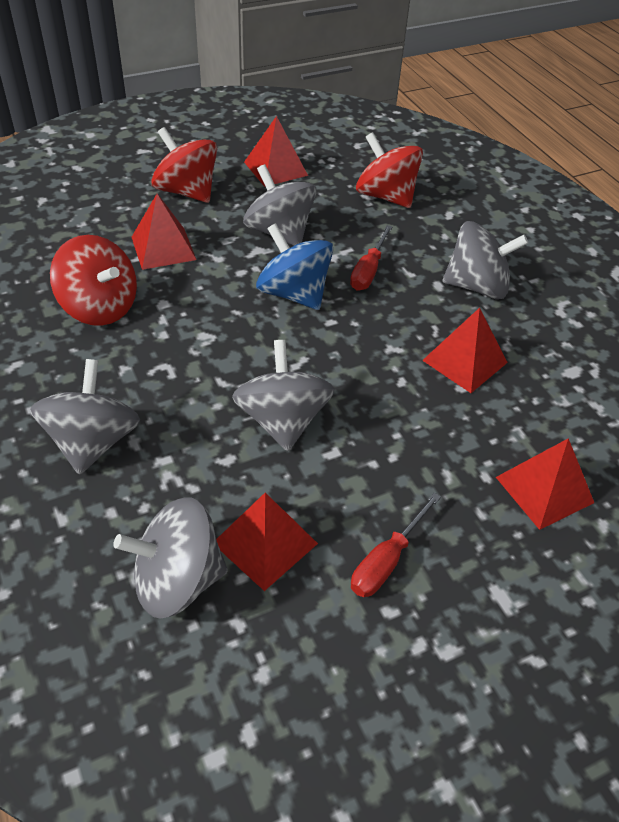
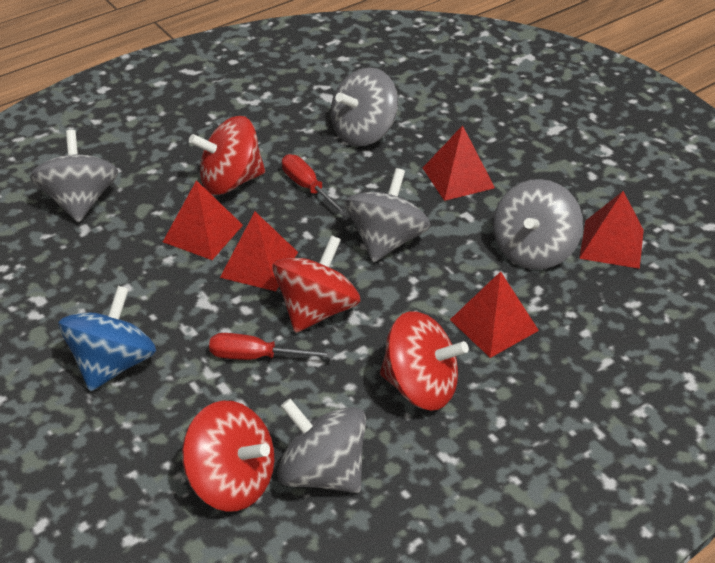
red spinning top: 3 -> 4

